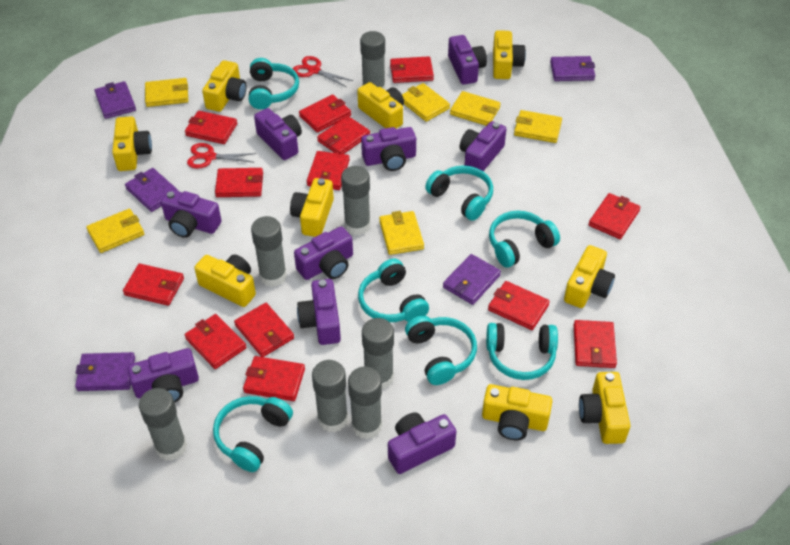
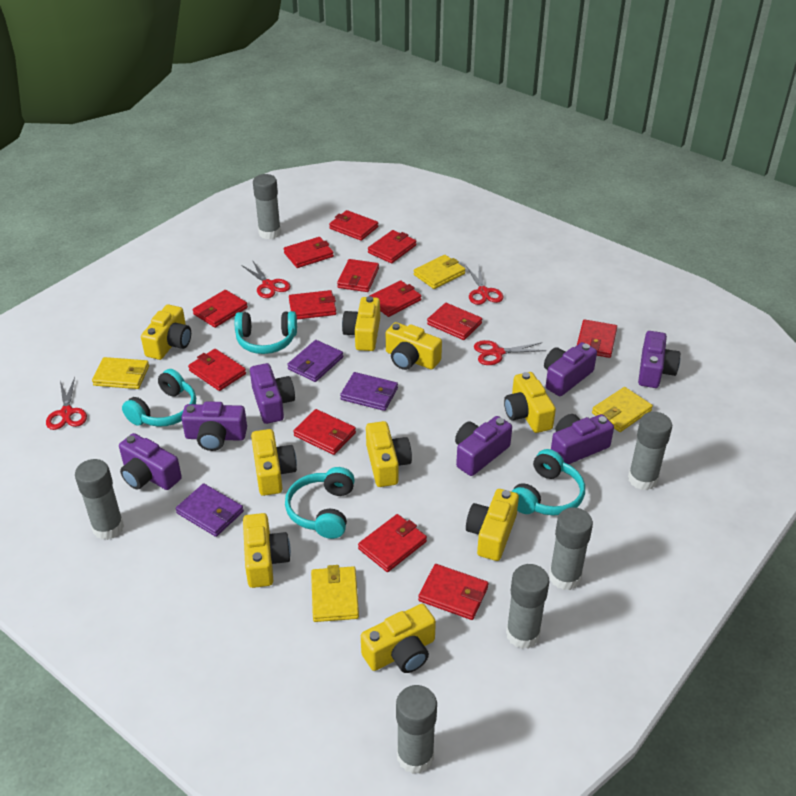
grey glue stick: 7 -> 6
purple camera: 9 -> 7
purple wallet: 5 -> 3
red scissors: 2 -> 4
turquoise headphones: 7 -> 4
yellow wallet: 6 -> 4

